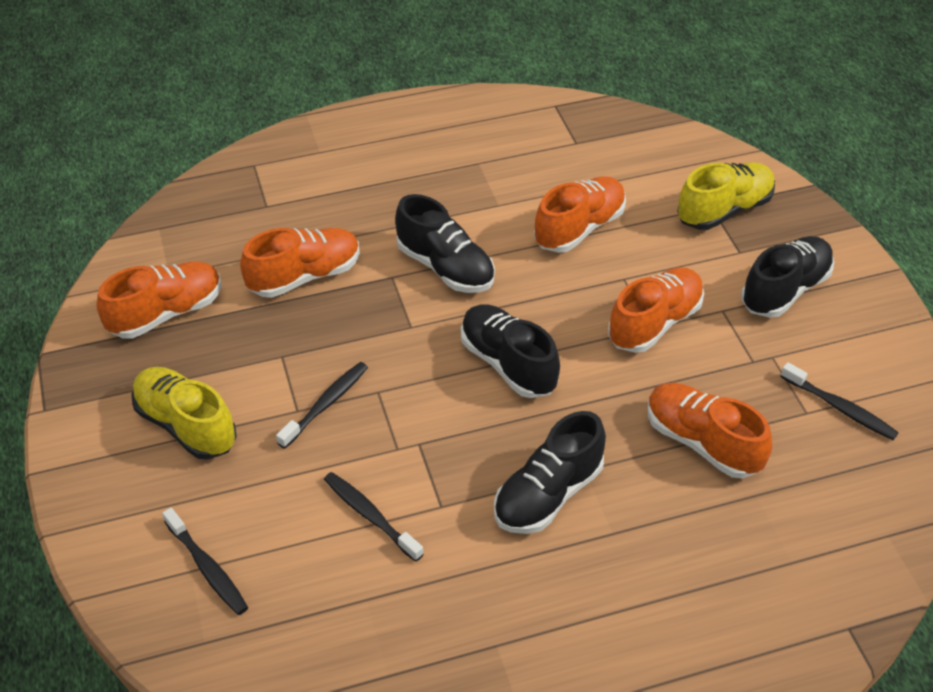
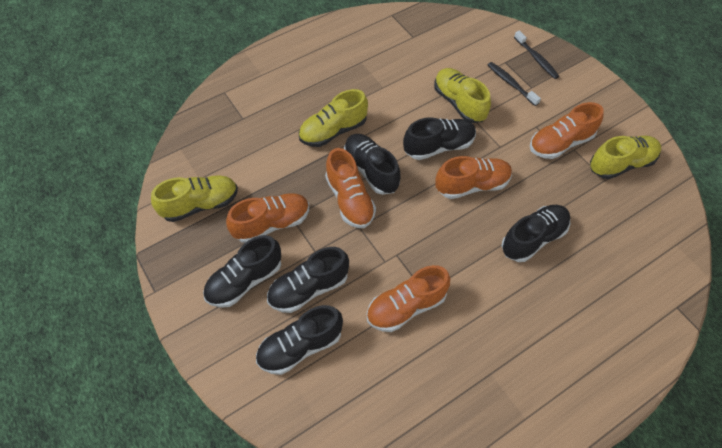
black shoe: 4 -> 6
black toothbrush: 4 -> 2
yellow shoe: 2 -> 4

